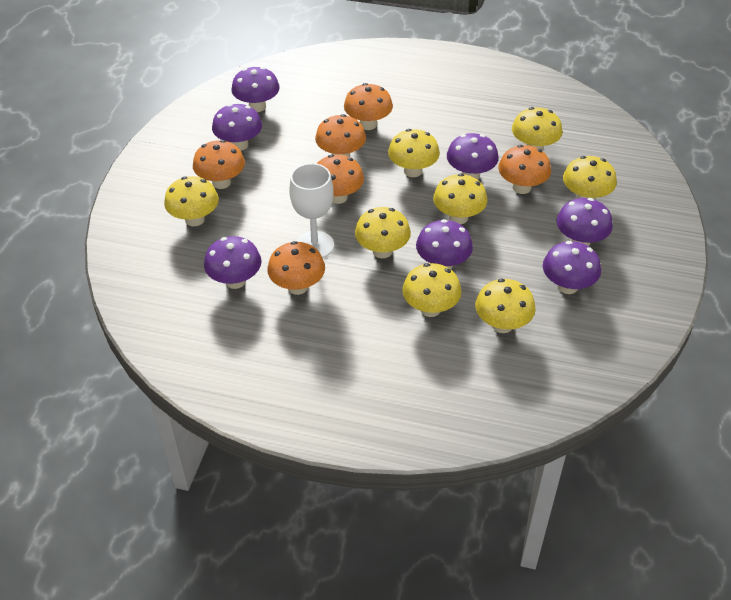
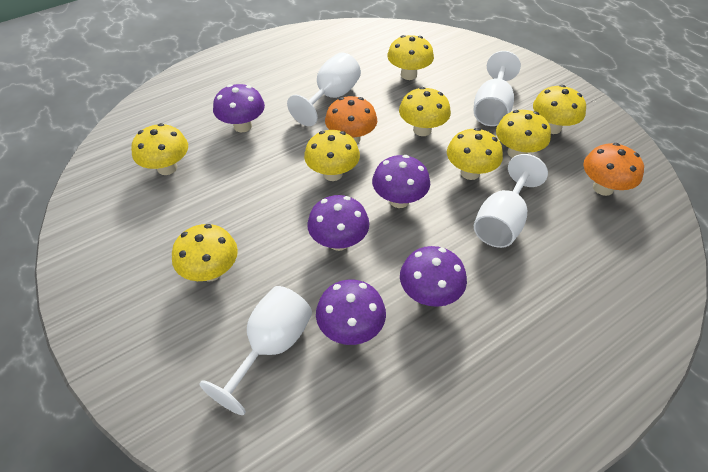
orange mushroom: 6 -> 2
purple mushroom: 7 -> 5
white goblet: 1 -> 4

